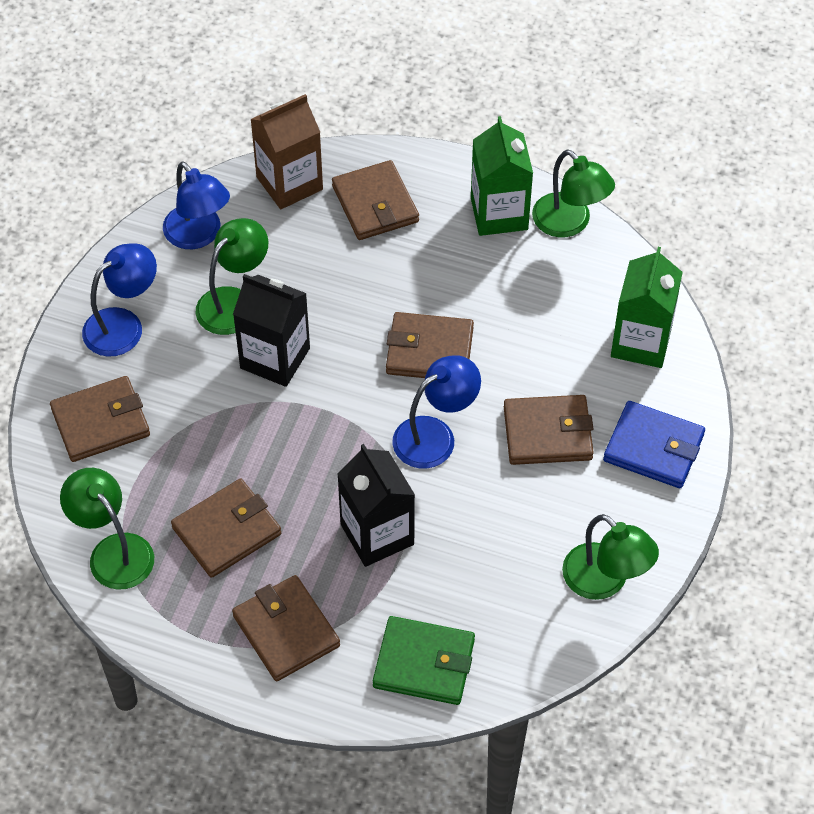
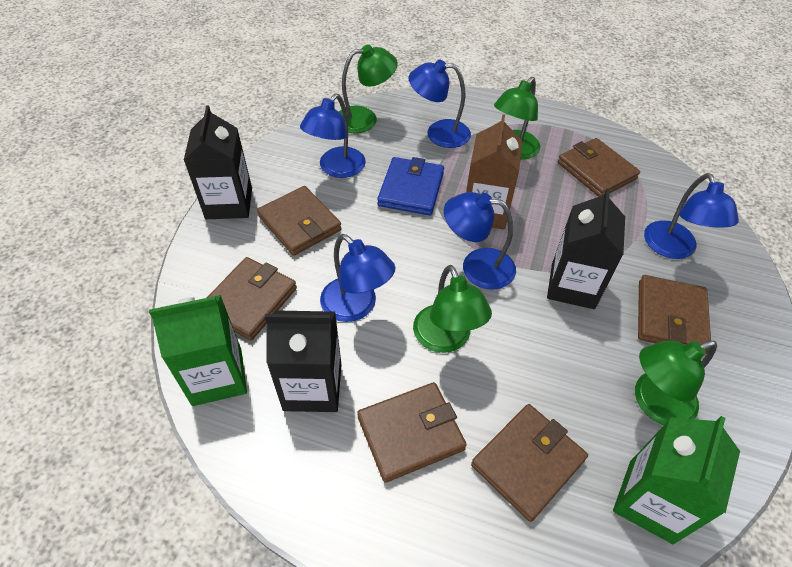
black carton: 2 -> 3
blue lamp: 3 -> 5
green wallet: 1 -> 0

